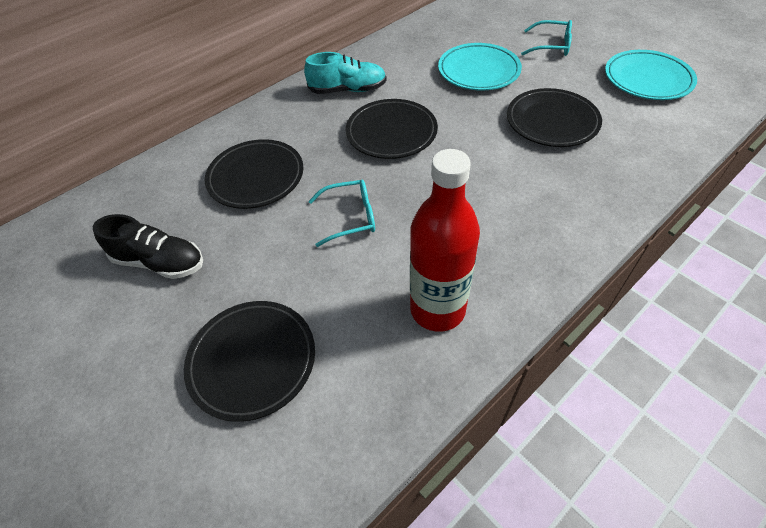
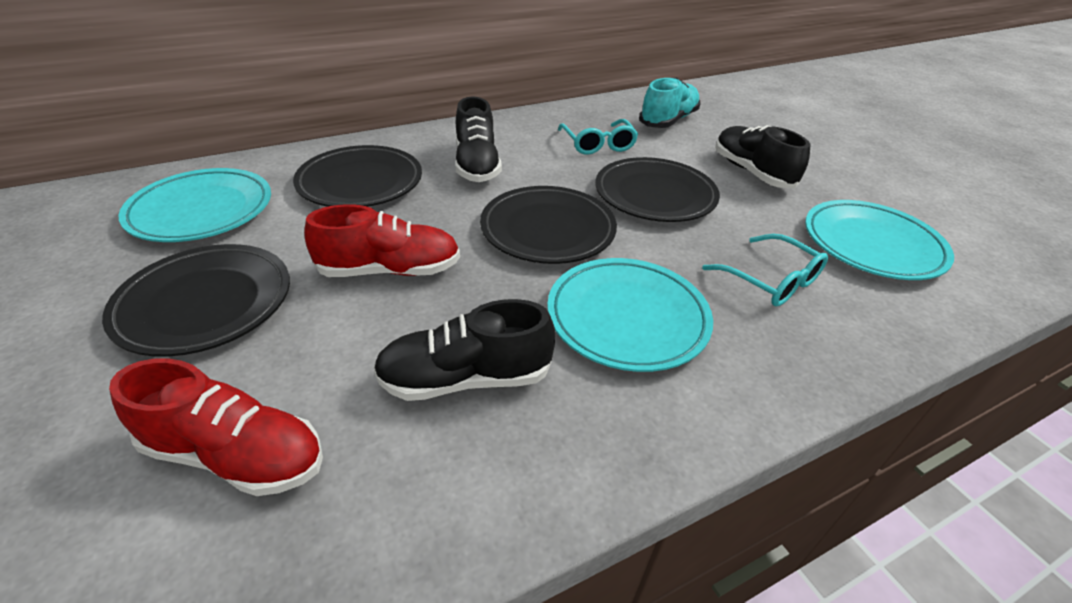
black shoe: 1 -> 3
red bottle: 1 -> 0
red shoe: 0 -> 2
turquoise plate: 2 -> 3

